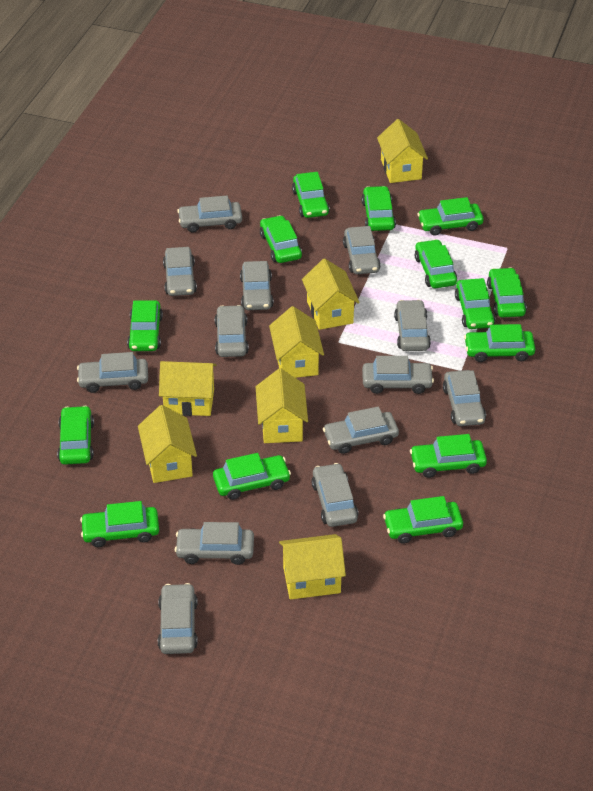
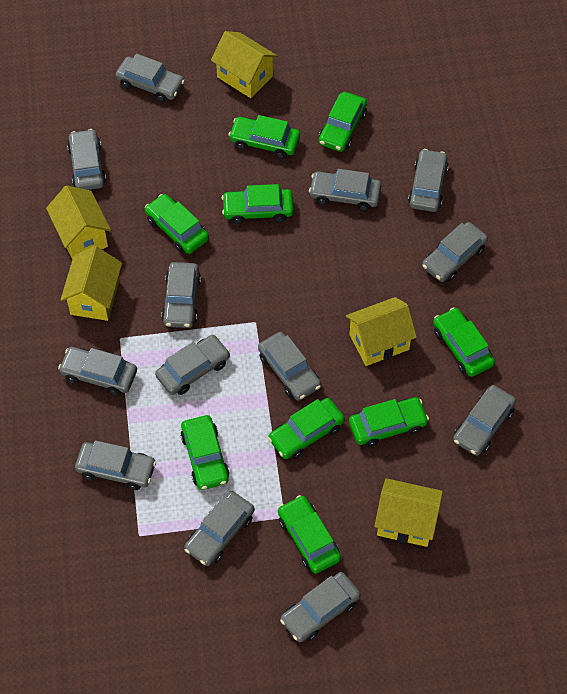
green car: 14 -> 9
yellow house: 7 -> 5

